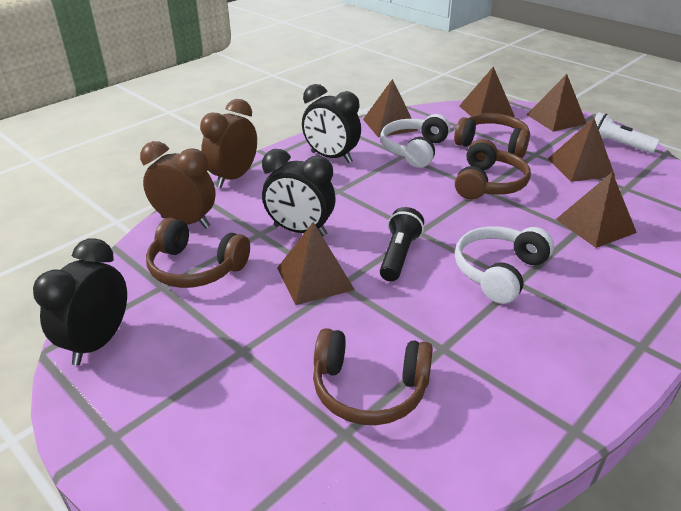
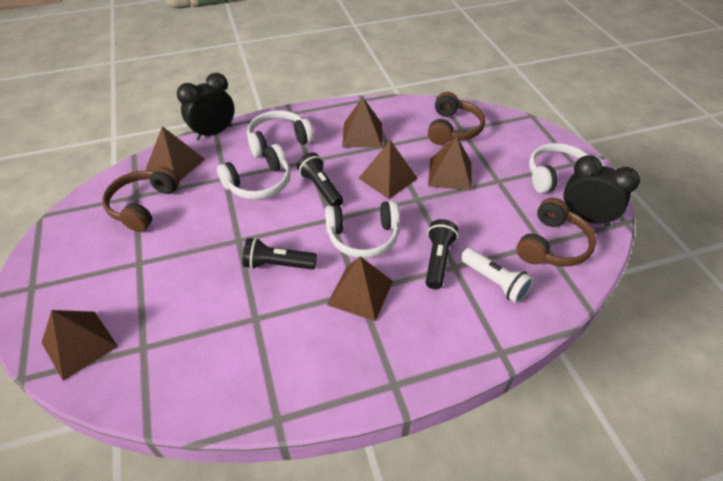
black clock: 3 -> 2
black flashlight: 1 -> 3
brown clock: 2 -> 0
brown headphones: 4 -> 3
white headphones: 2 -> 4

